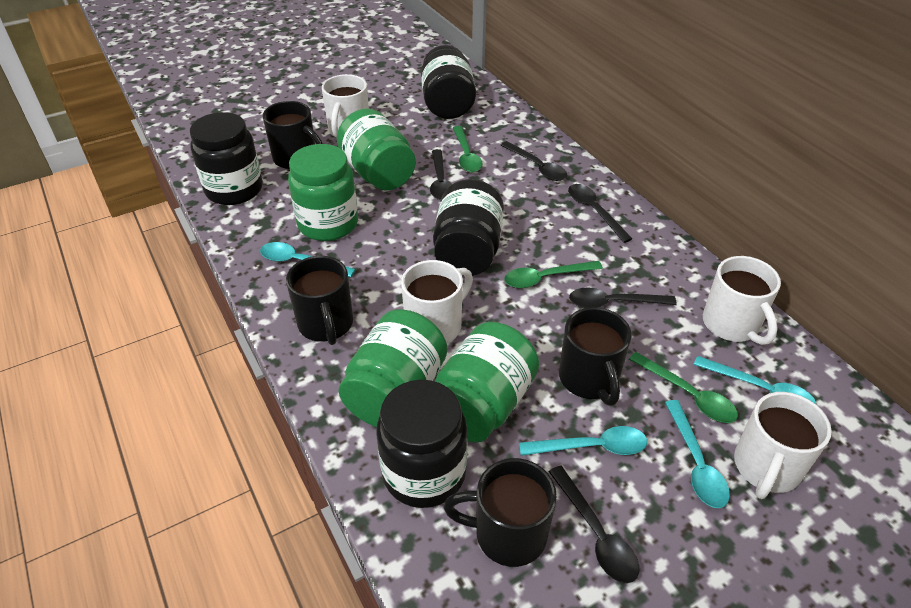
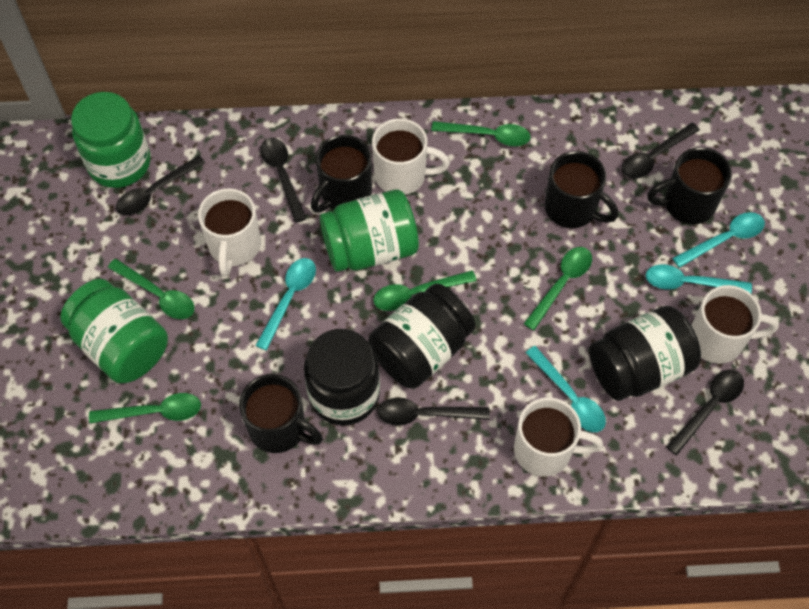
black jar: 4 -> 3
green jar: 4 -> 3
green spoon: 3 -> 5

